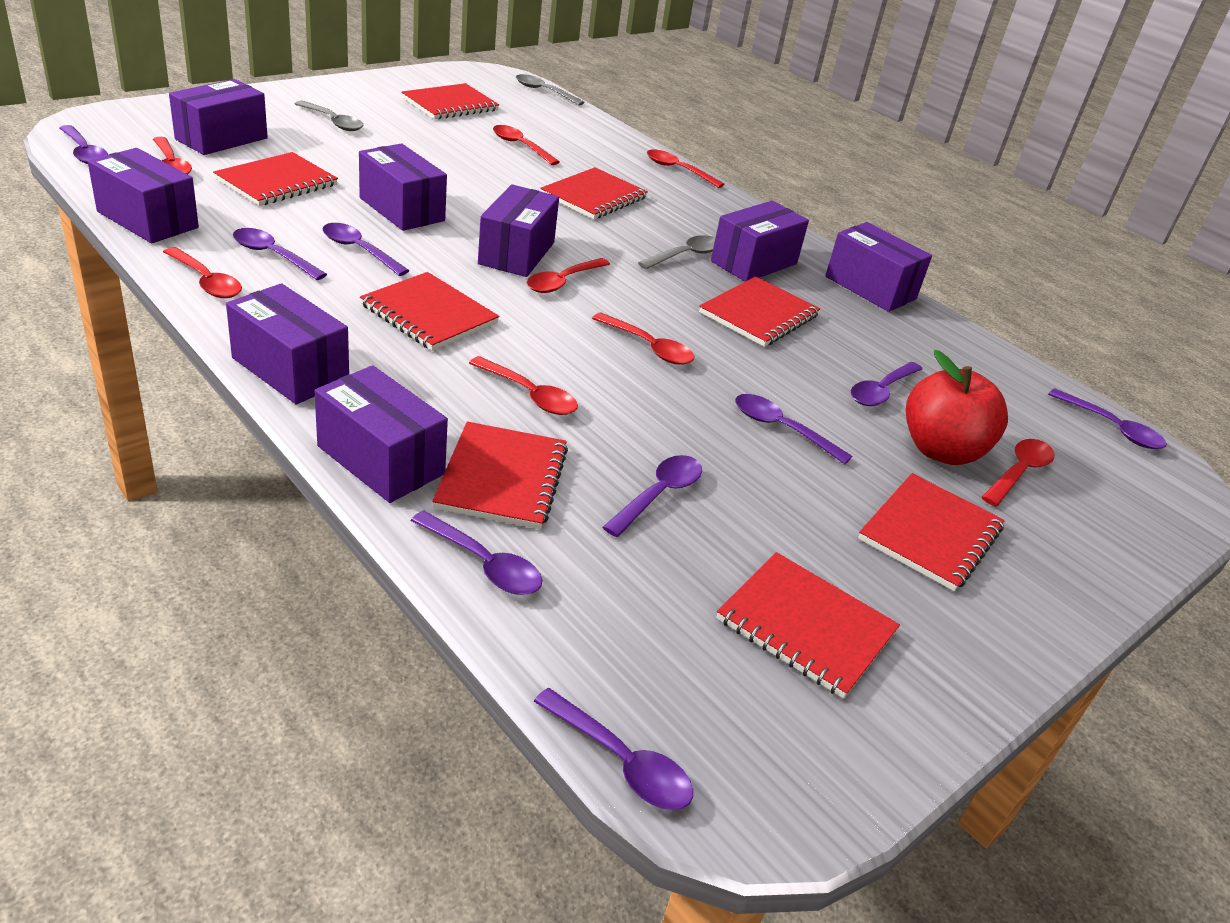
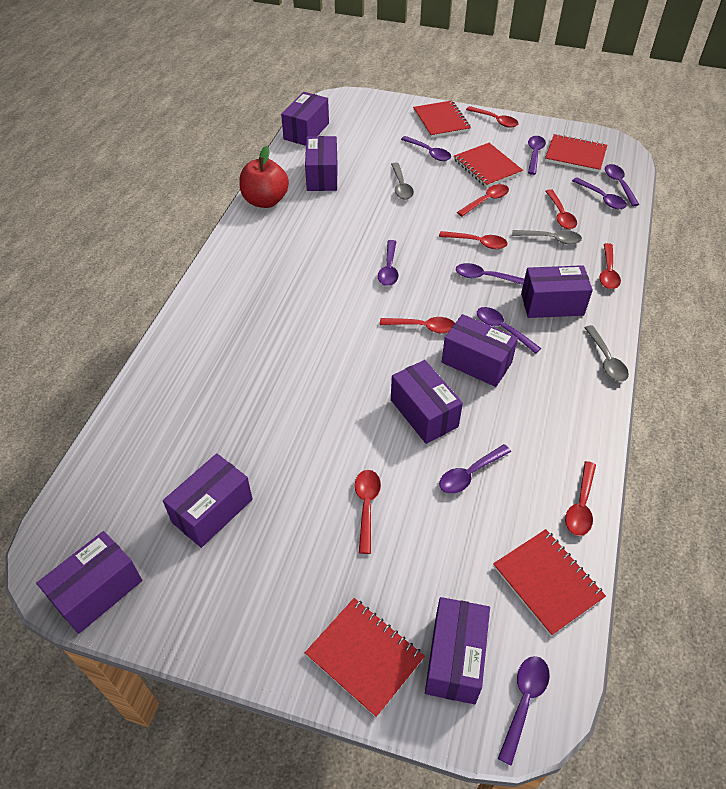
red notebook: 8 -> 5

